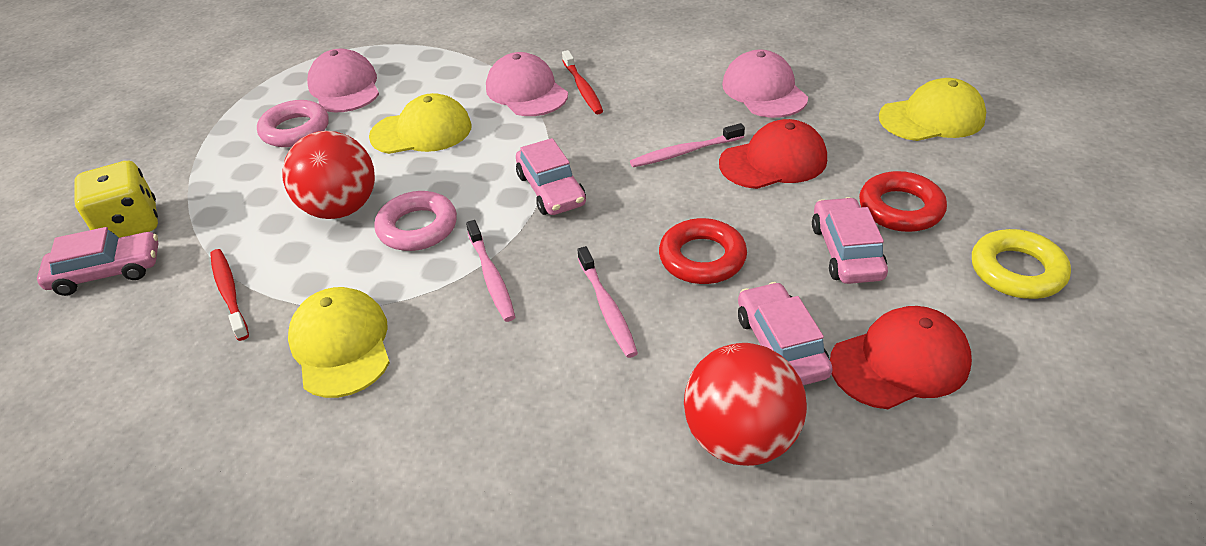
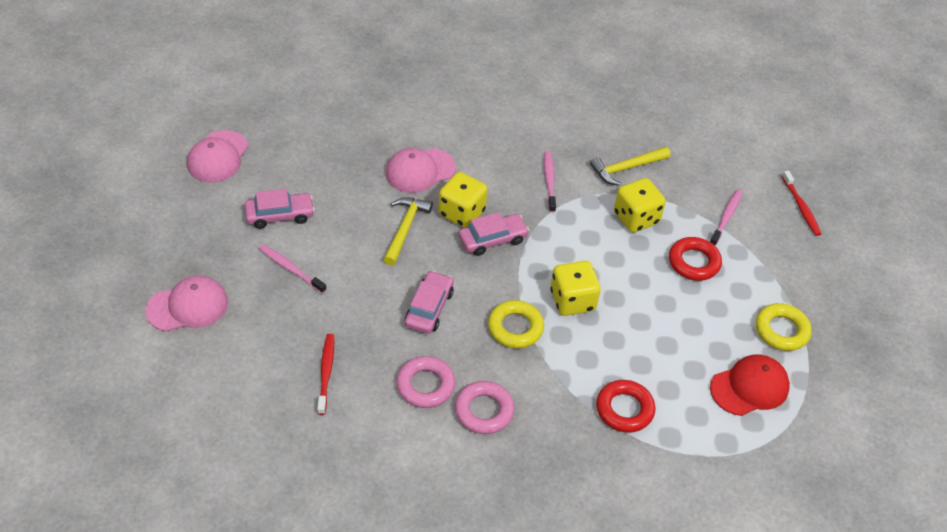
pink car: 4 -> 3
red ball: 2 -> 0
red cap: 2 -> 1
yellow cap: 3 -> 0
yellow dice: 1 -> 3
yellow hammer: 0 -> 2
yellow ring: 1 -> 2

